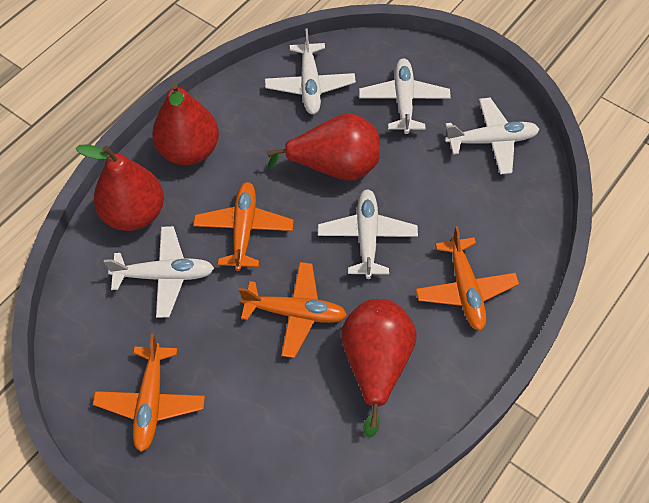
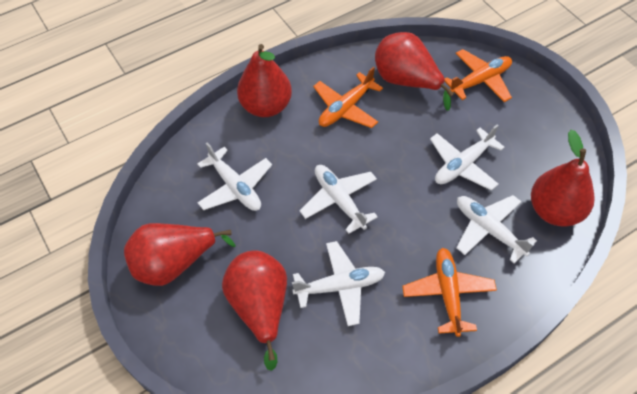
orange plane: 4 -> 3
red pear: 4 -> 5

